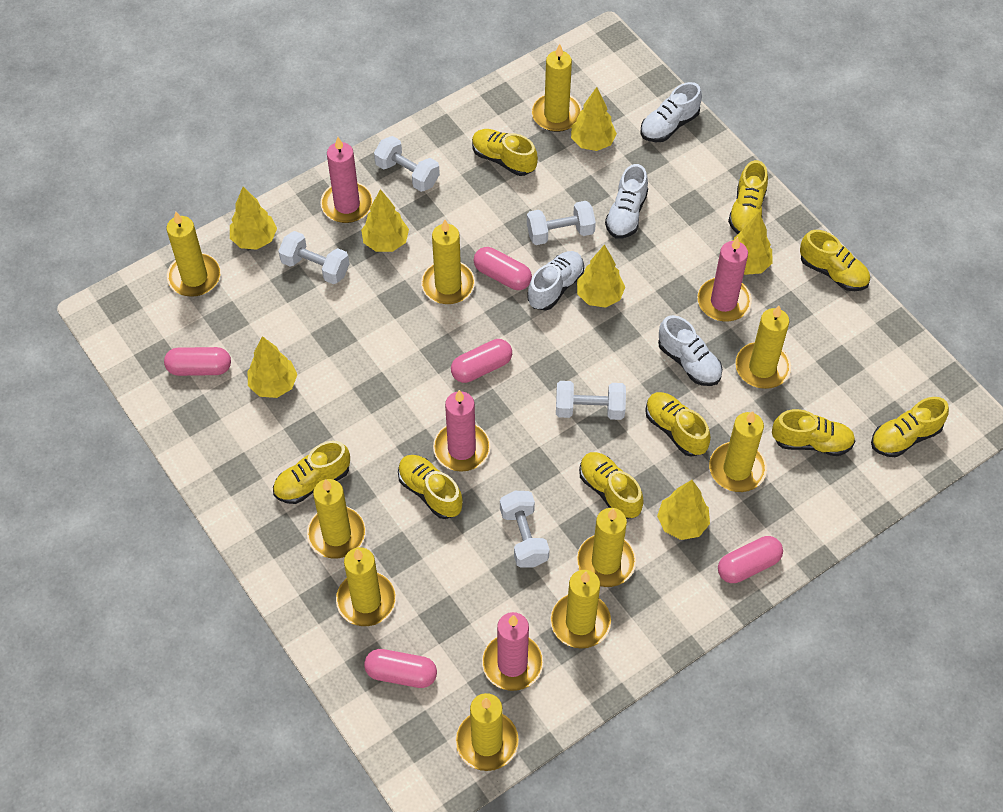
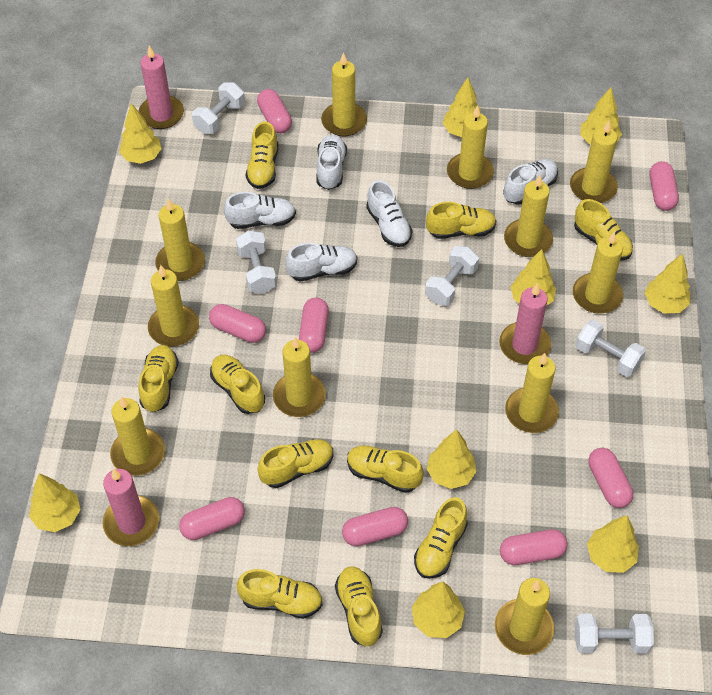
pink candle: 4 -> 3
pink capsule: 5 -> 8
white shoe: 4 -> 5
yellow candle: 10 -> 11
yellow shoe: 9 -> 10
yellow tree: 7 -> 9

